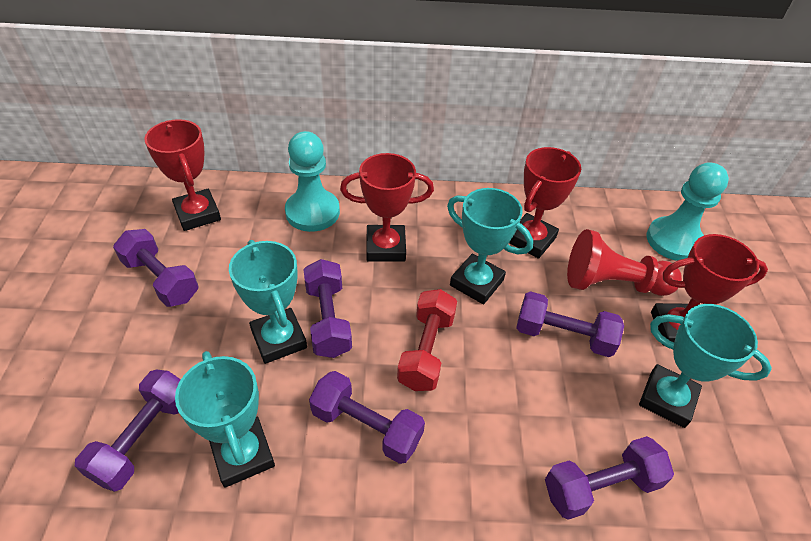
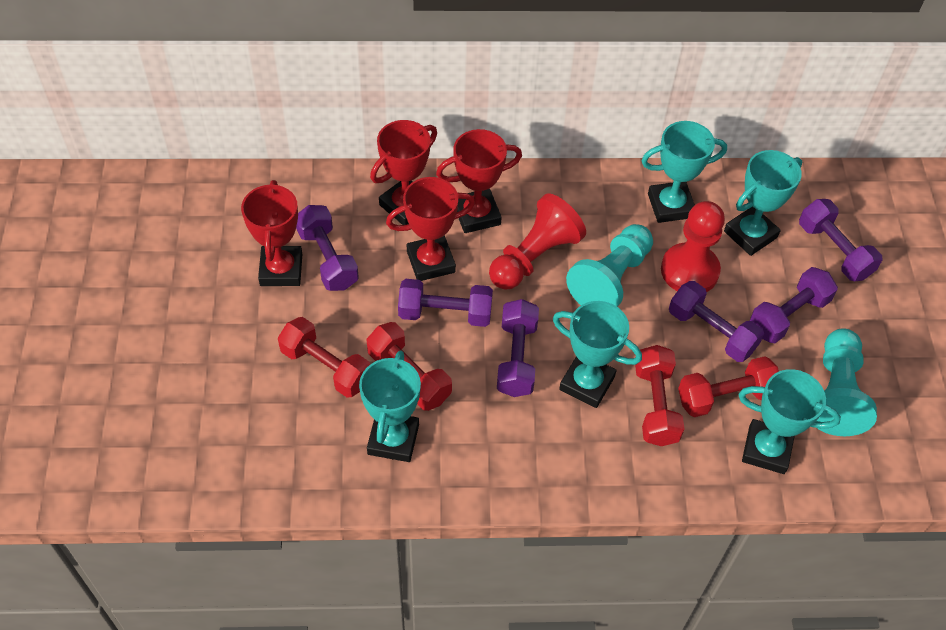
red dumbbell: 1 -> 4
red pawn: 1 -> 2
turquoise trophy: 4 -> 5

